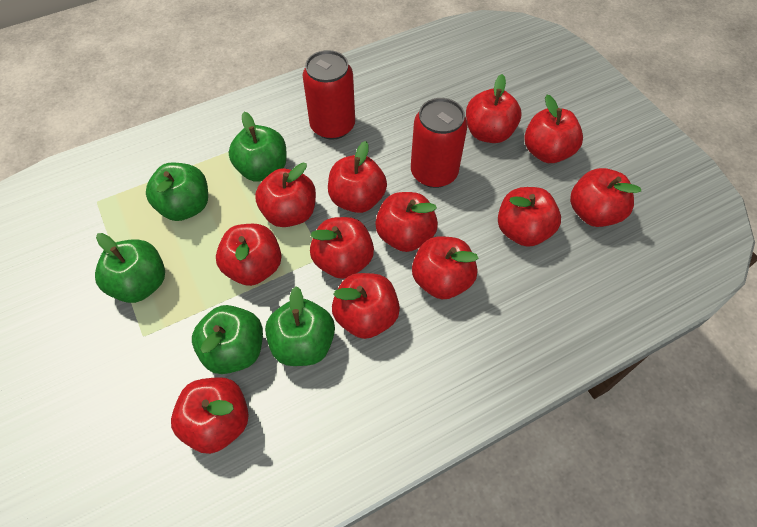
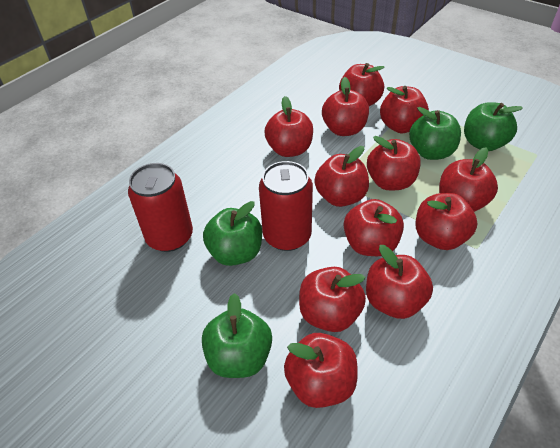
green apple: 5 -> 4

